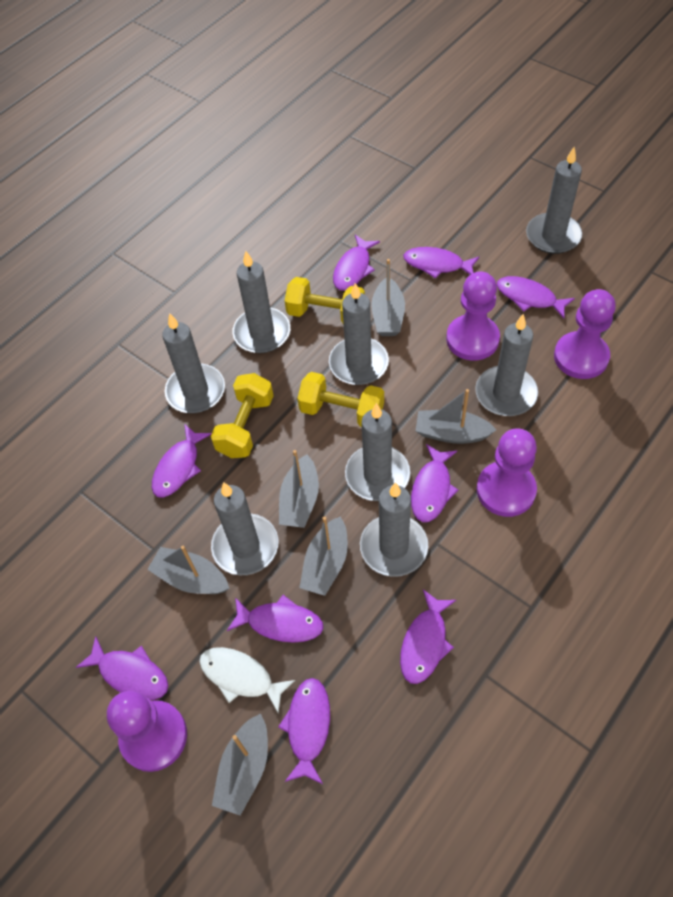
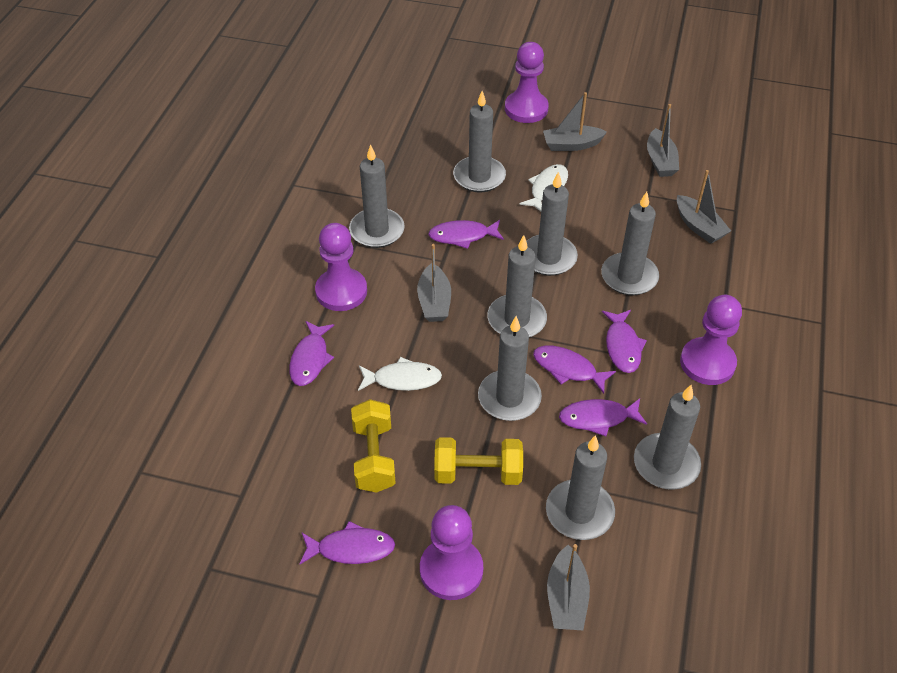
grey boat: 6 -> 5
purple fish: 9 -> 6
white fish: 1 -> 2
yellow dumbbell: 3 -> 2

